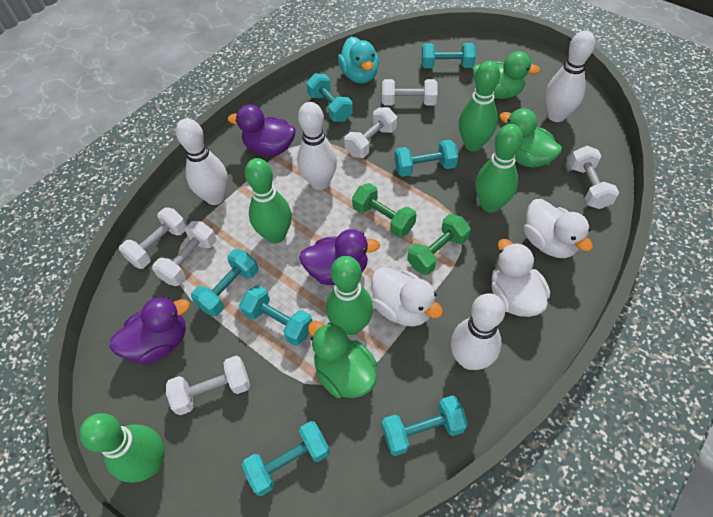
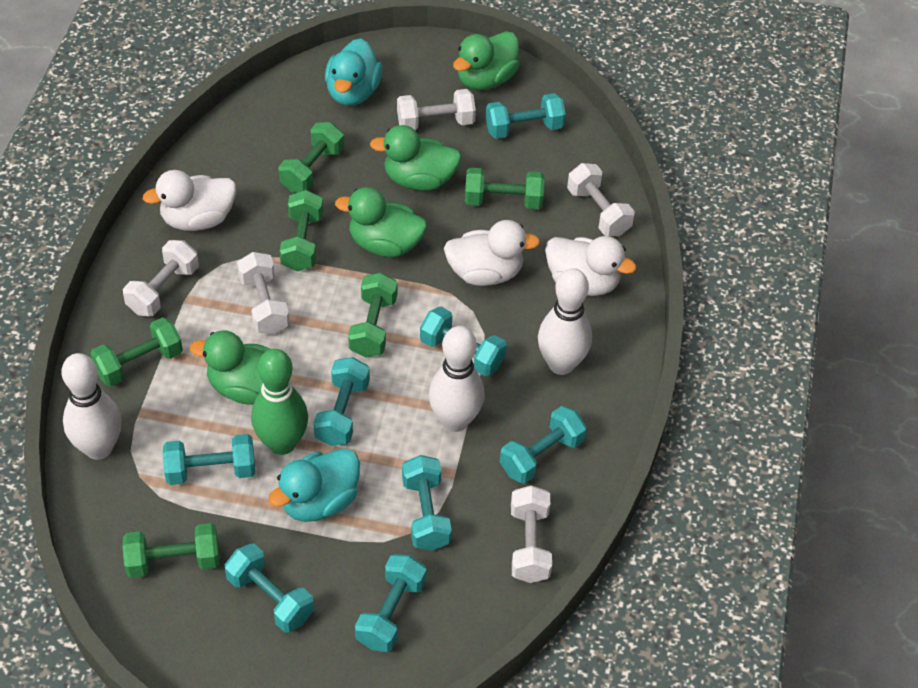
green bowling pin: 5 -> 1
green duck: 3 -> 4
green dumbbell: 2 -> 6
purple duck: 3 -> 0
turquoise duck: 1 -> 2
turquoise dumbbell: 7 -> 8
white bowling pin: 4 -> 3
white dumbbell: 6 -> 5

